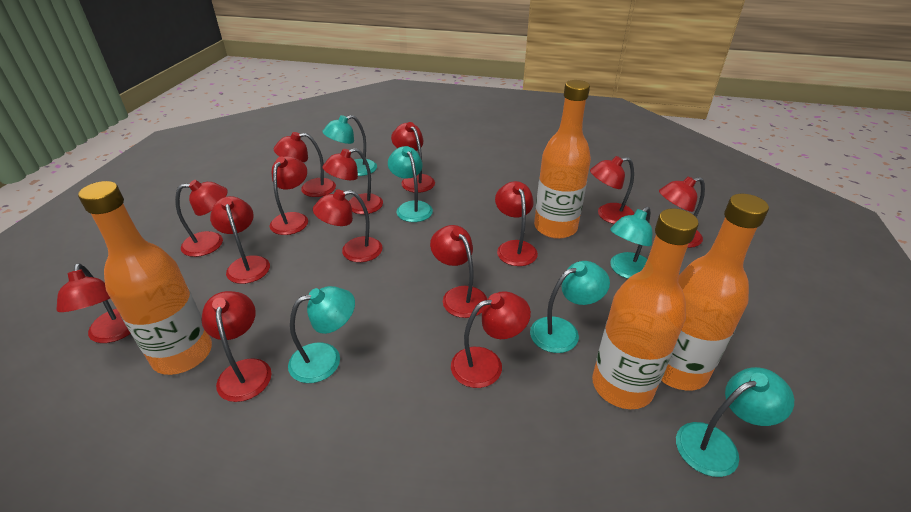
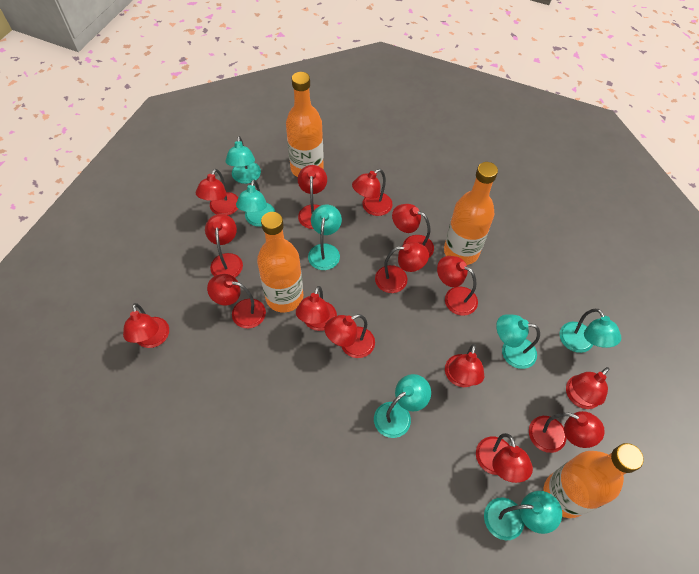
red lamp: 14 -> 15
turquoise lamp: 6 -> 7

